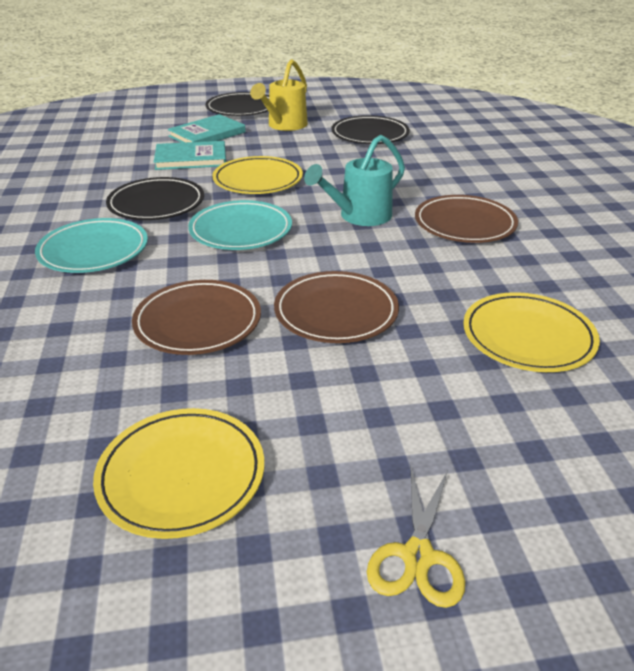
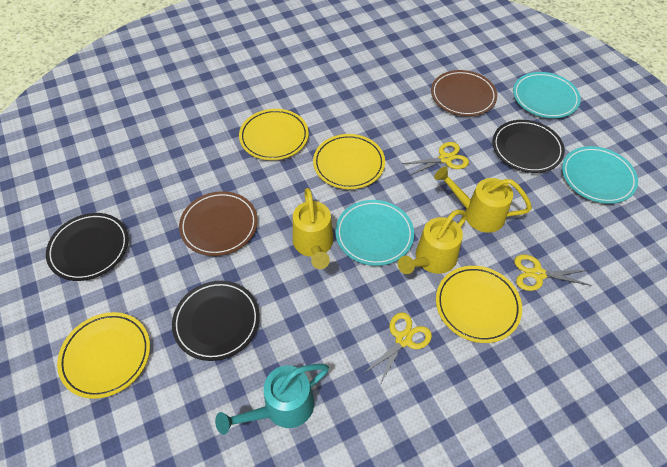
brown plate: 3 -> 2
turquoise book: 2 -> 0
turquoise plate: 2 -> 3
yellow plate: 3 -> 4
yellow scissors: 1 -> 3
yellow watering can: 1 -> 3

